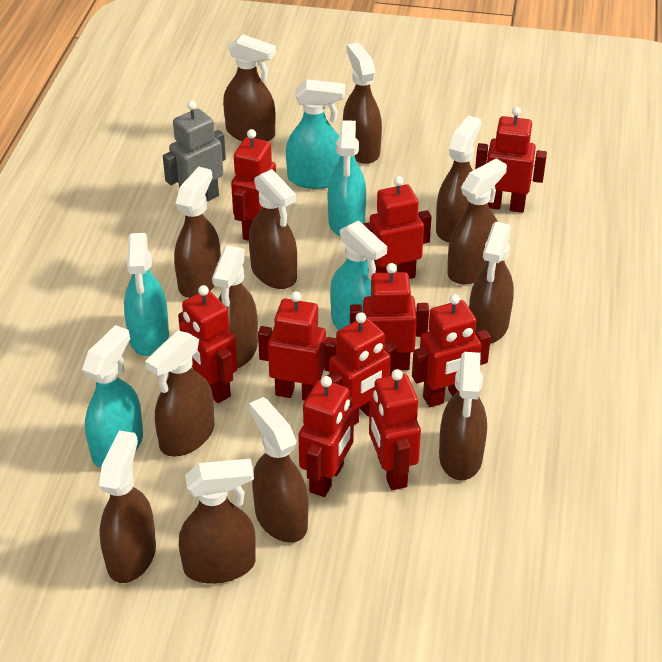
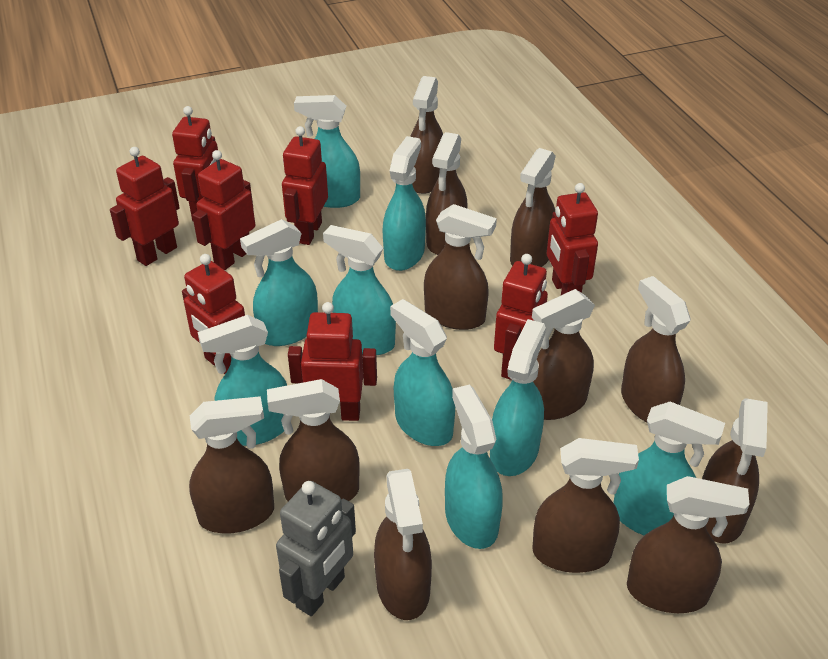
brown spray bottle: 13 -> 12
red robot: 10 -> 8
turquoise spray bottle: 5 -> 9

